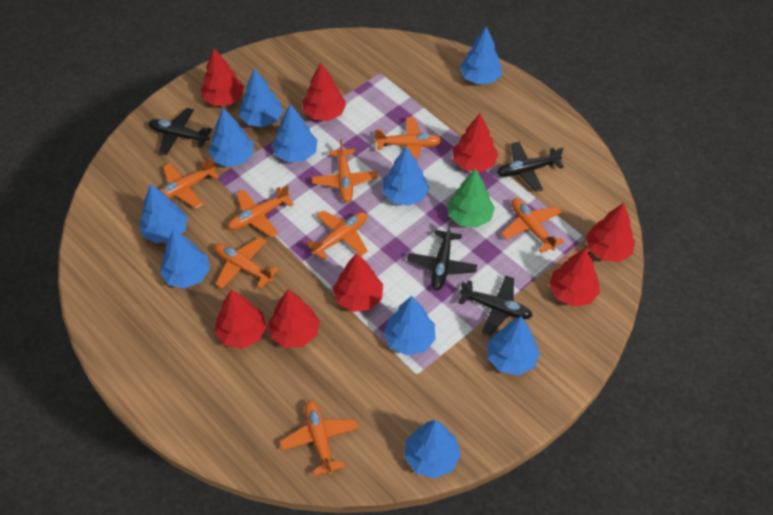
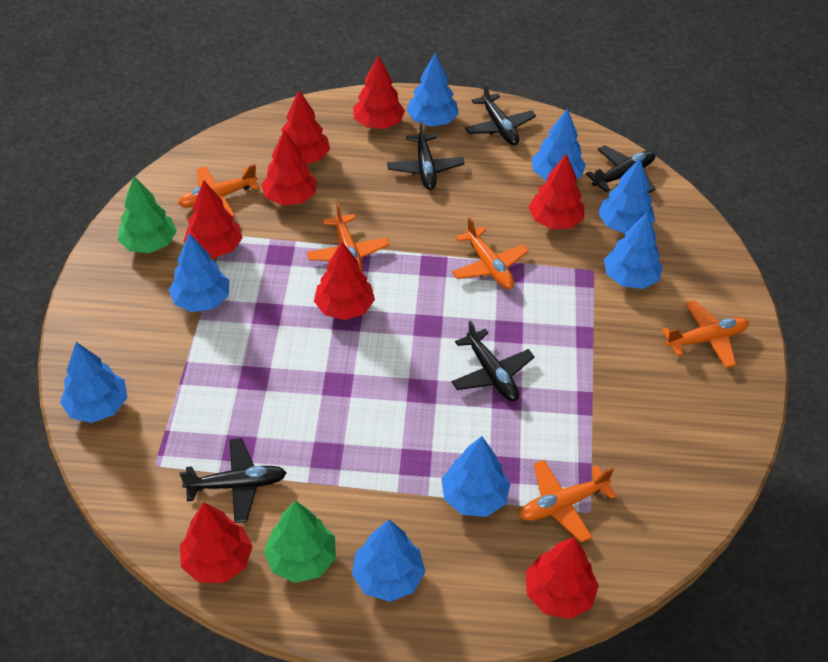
black plane: 4 -> 5
blue tree: 10 -> 8
green tree: 1 -> 2
orange plane: 8 -> 5

